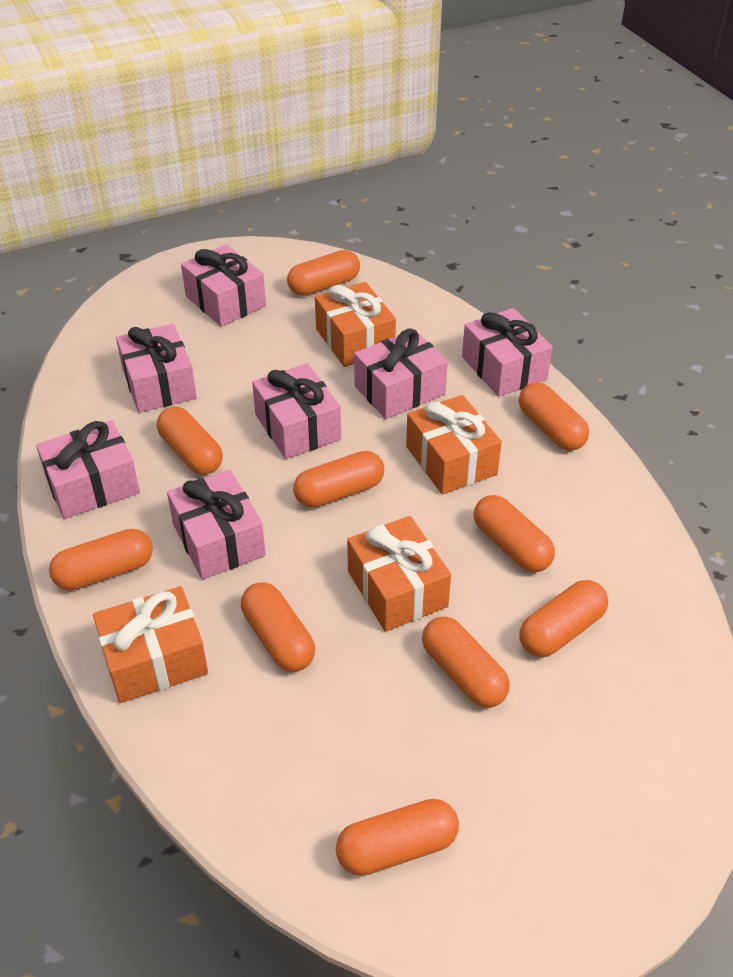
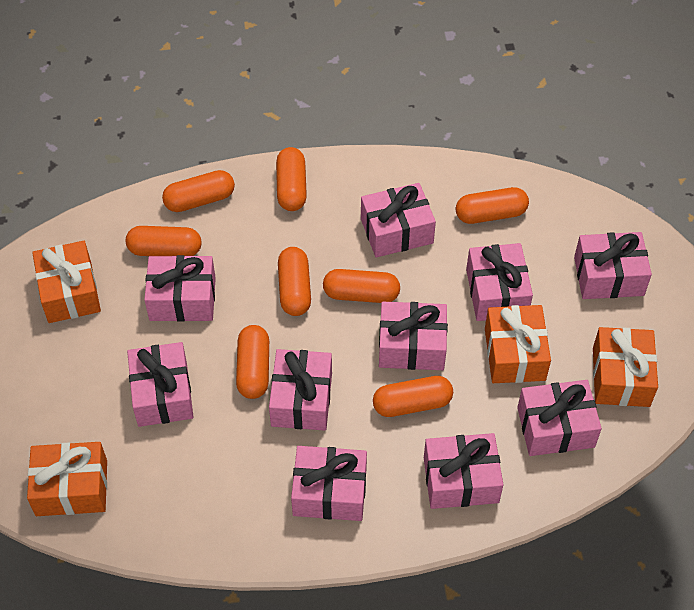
orange capsule: 10 -> 8
pink gift: 7 -> 10

